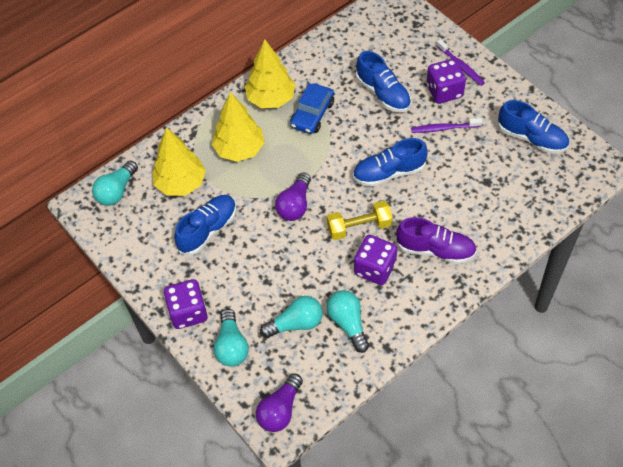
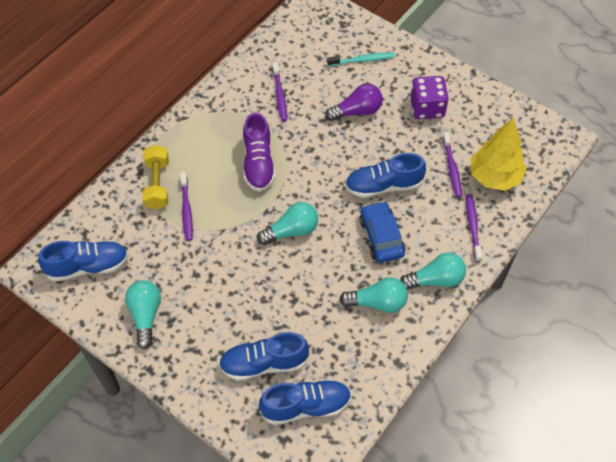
purple dice: 3 -> 1
purple light bulb: 2 -> 1
purple toothbrush: 2 -> 4
turquoise toothbrush: 0 -> 1
yellow tree: 3 -> 1

